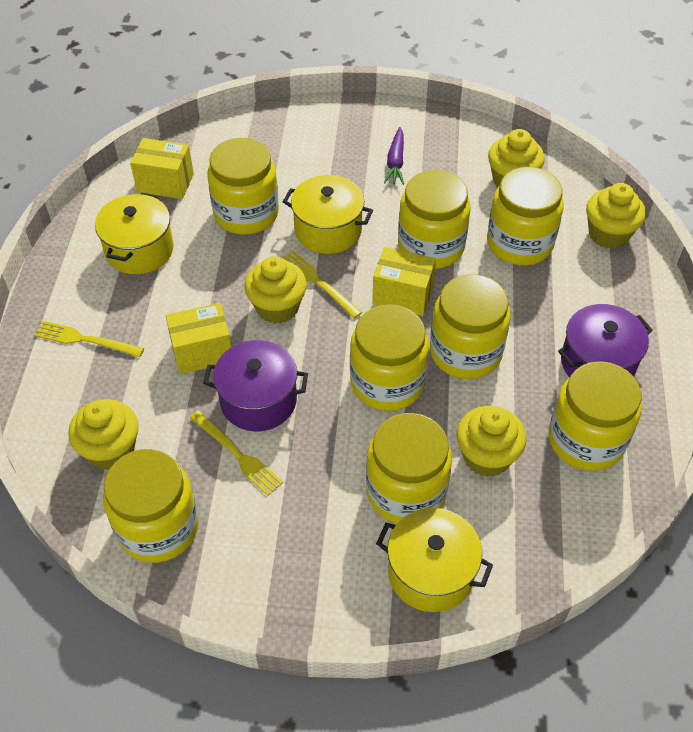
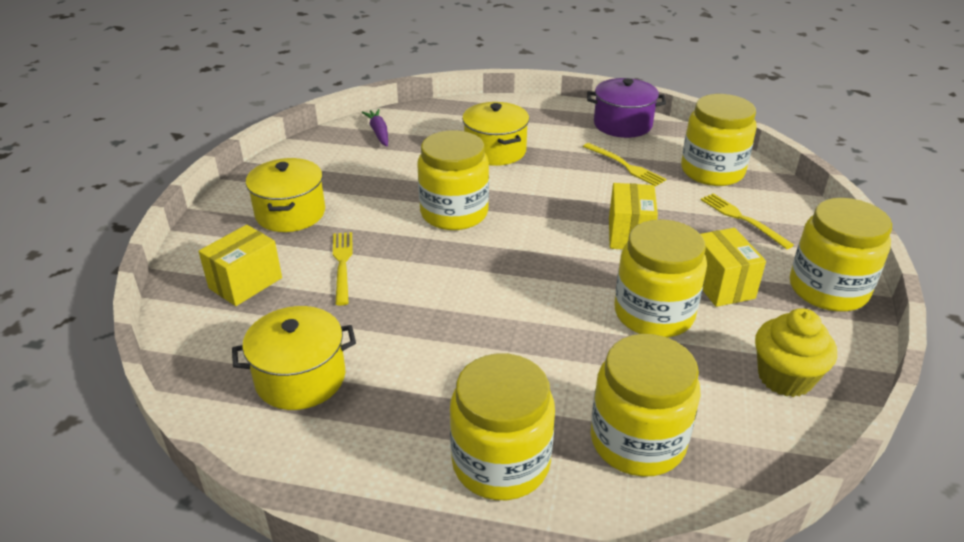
purple pot: 2 -> 1
yellow cupcake: 5 -> 1
yellow jar: 8 -> 6

